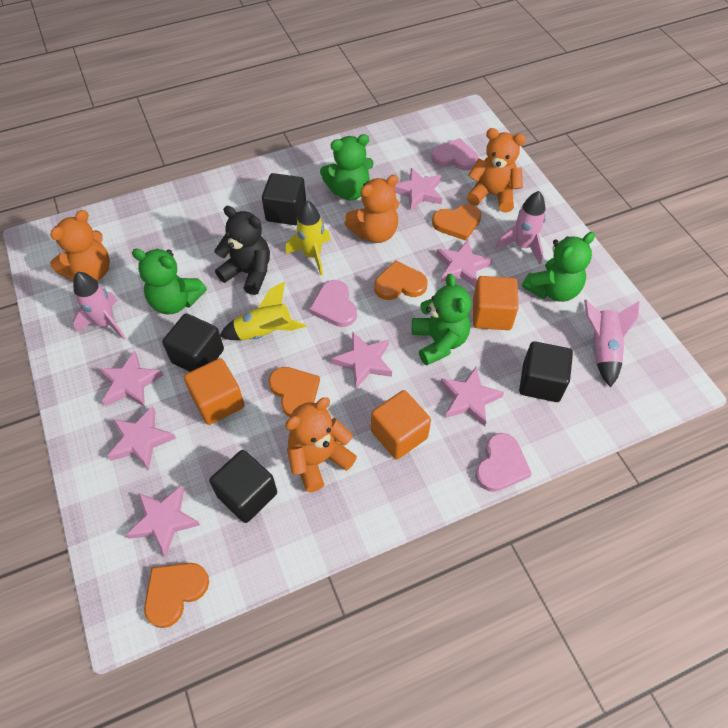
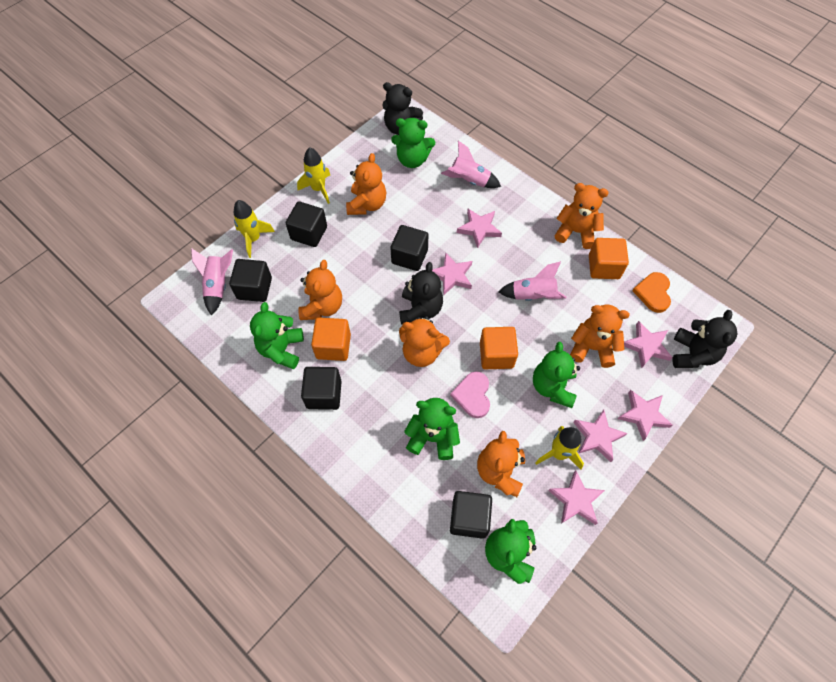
black cube: 4 -> 5
black teddy bear: 1 -> 3
green teddy bear: 4 -> 5
orange heart: 4 -> 1
orange teddy bear: 4 -> 6
pink heart: 3 -> 1
pink star: 7 -> 6
yellow rocket: 2 -> 3

